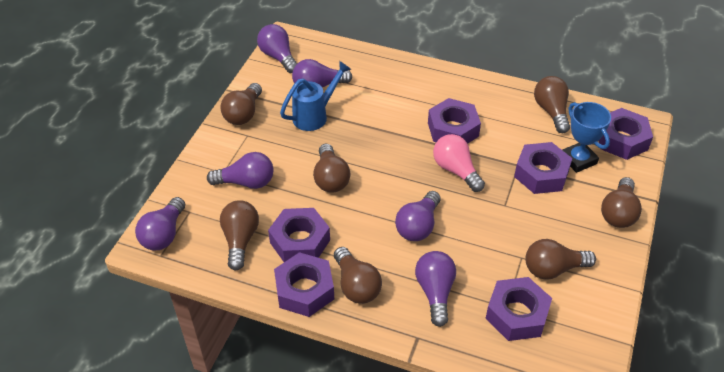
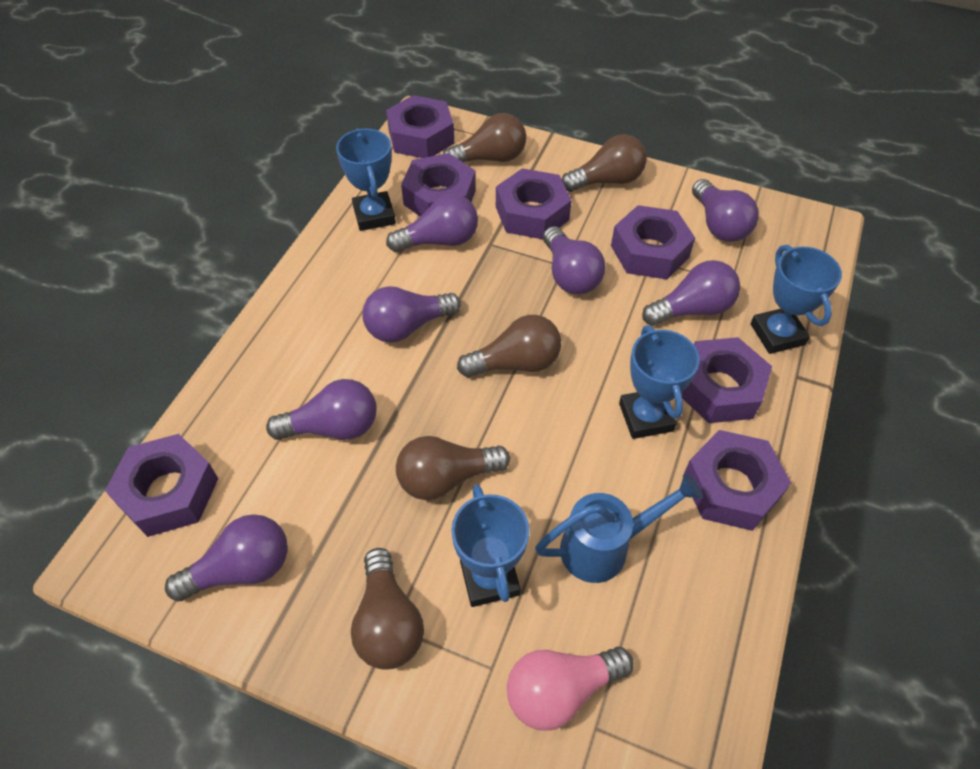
blue trophy: 1 -> 4
brown light bulb: 7 -> 5
purple light bulb: 6 -> 7
purple nut: 6 -> 7

